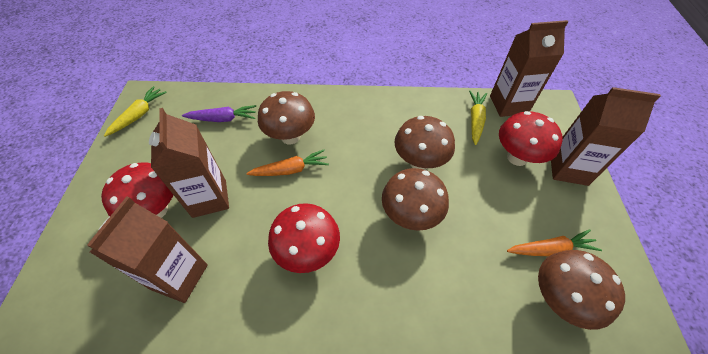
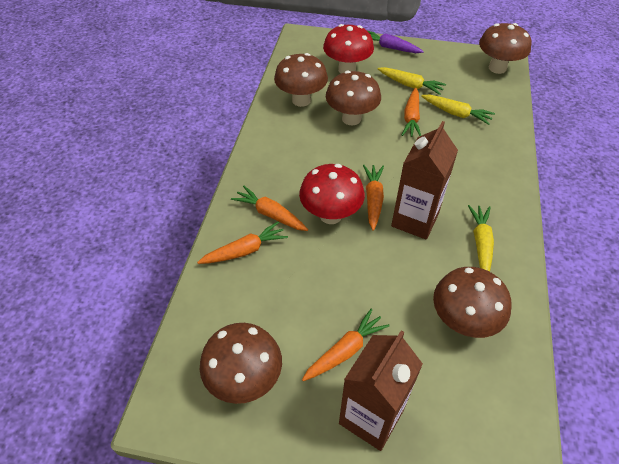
brown carton: 4 -> 2
brown mushroom: 4 -> 5
orange carrot: 2 -> 5
red mushroom: 3 -> 2
yellow carrot: 2 -> 3

